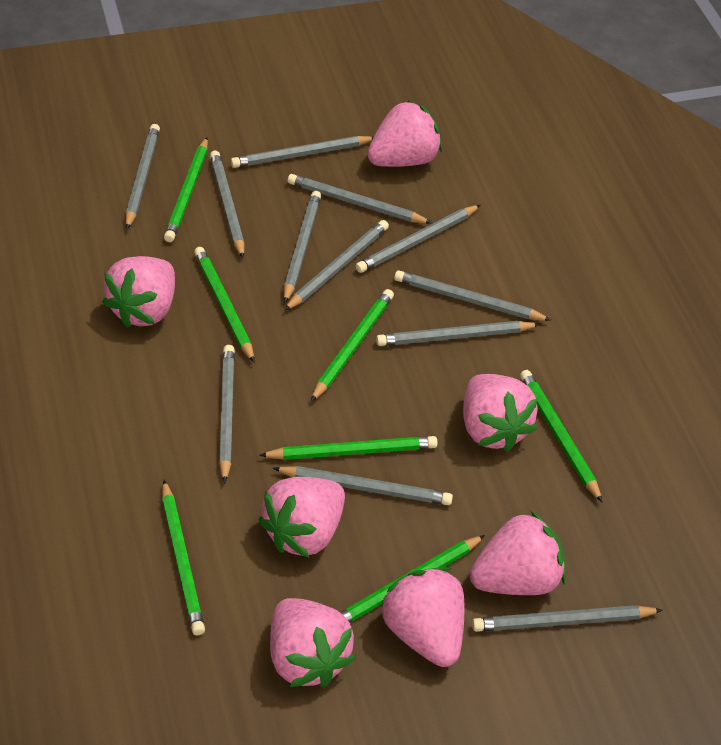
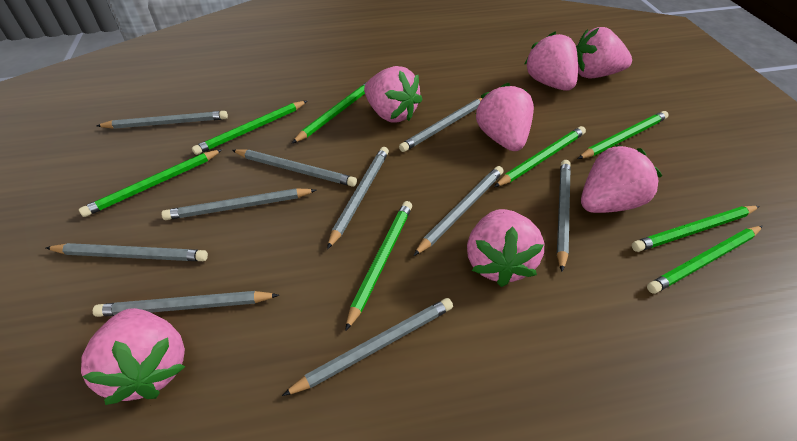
green pencil: 7 -> 8
grey pencil: 12 -> 10

